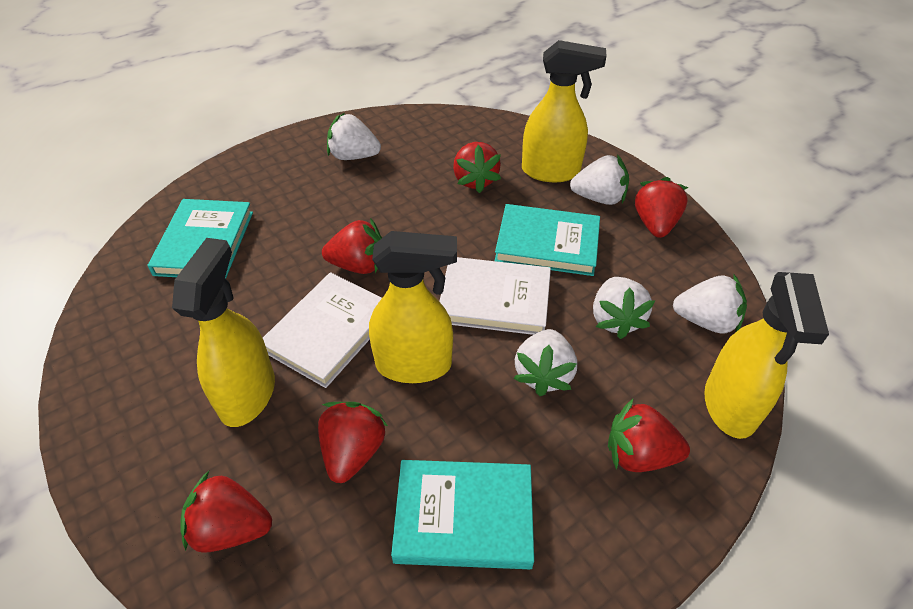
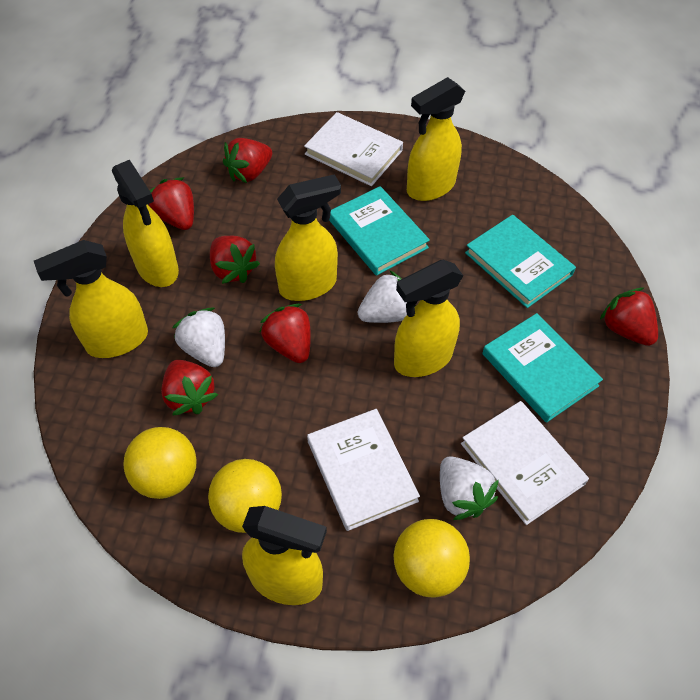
white book: 2 -> 3
white strawberry: 5 -> 3
yellow ball: 0 -> 3
yellow spray bottle: 4 -> 6

